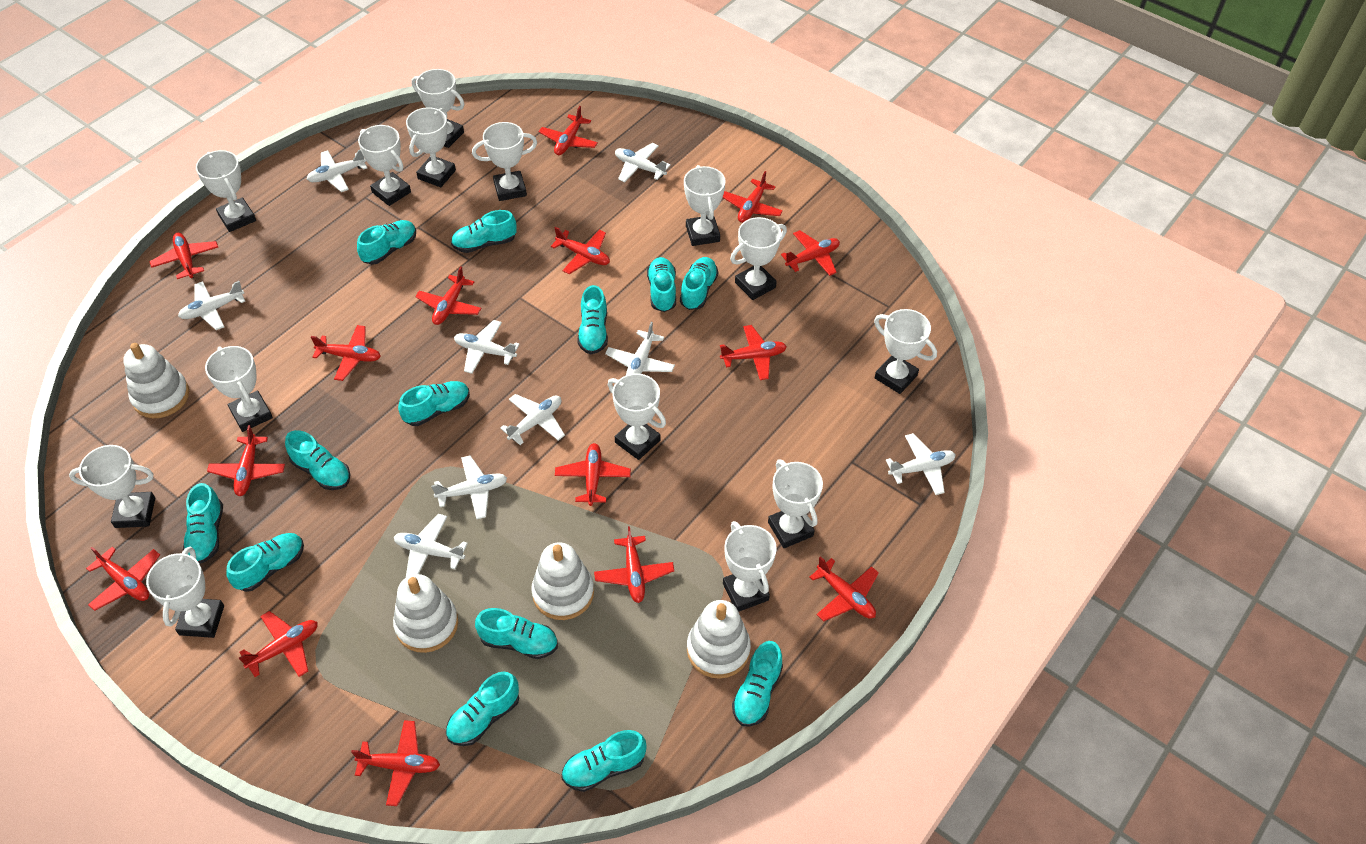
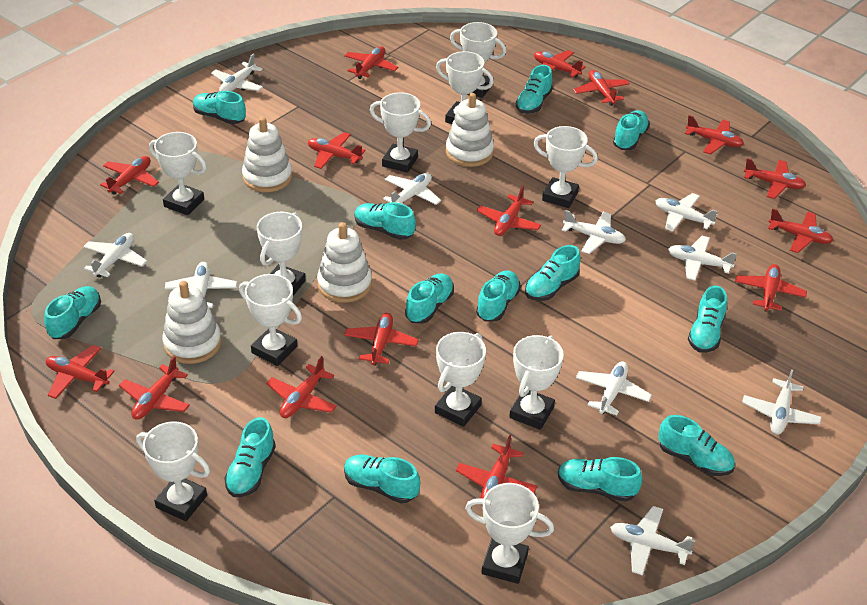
white plane: 9 -> 10
white trophy: 14 -> 11

